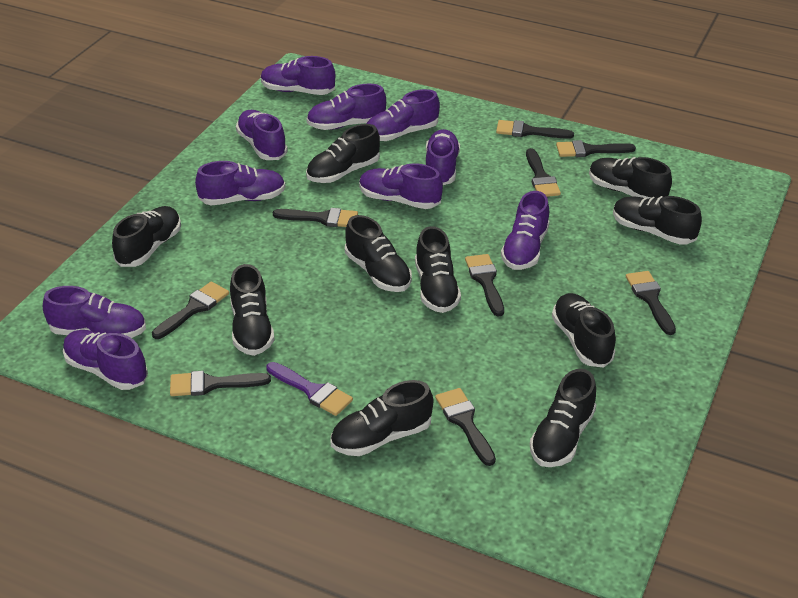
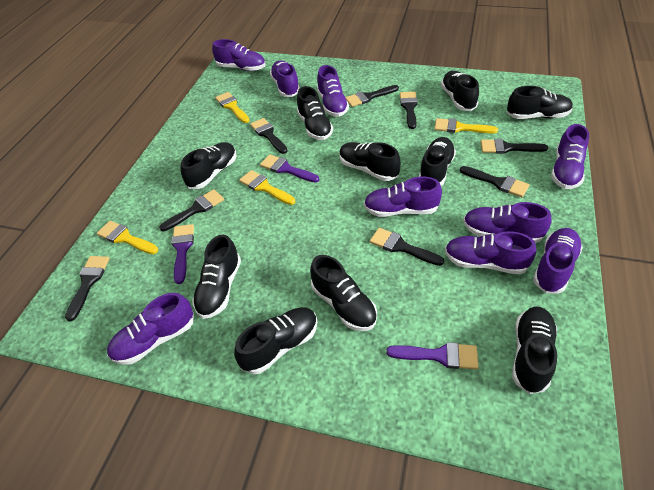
black brush: 9 -> 8
purple brush: 1 -> 3
purple shoe: 10 -> 9
yellow brush: 0 -> 4

